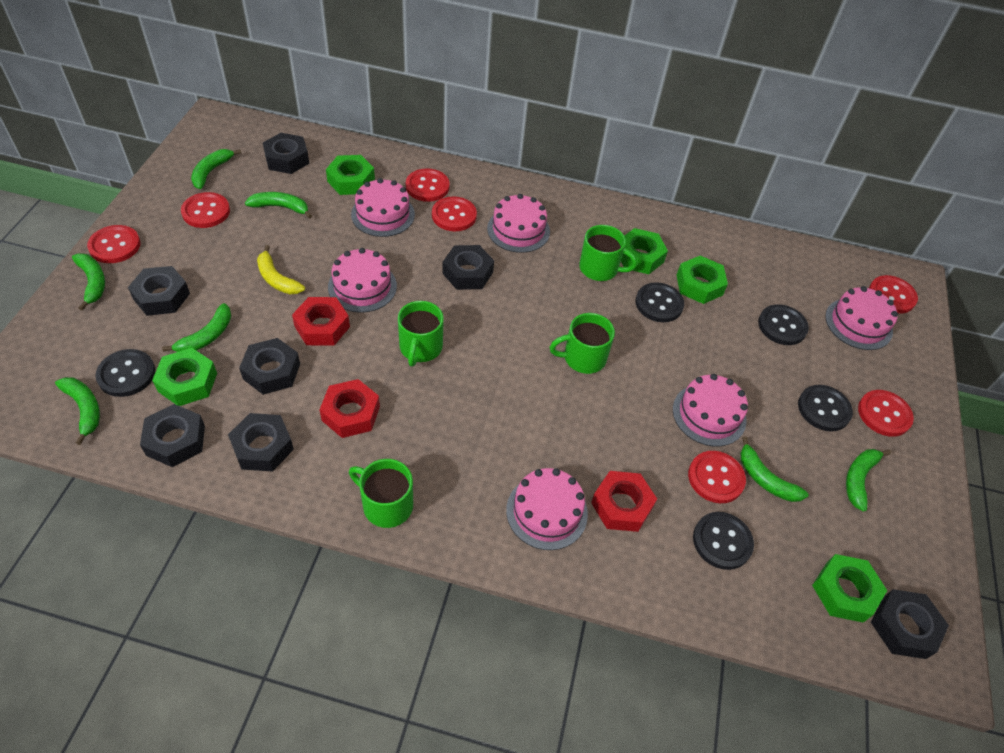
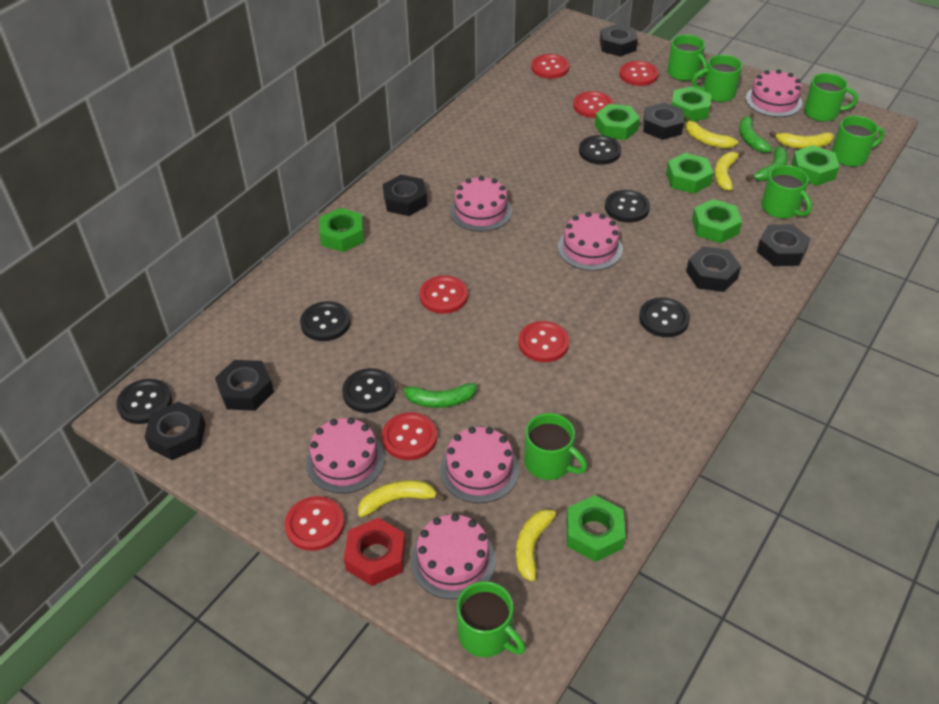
black button: 5 -> 6
green banana: 7 -> 3
green mug: 4 -> 7
green nut: 5 -> 7
red nut: 3 -> 1
yellow banana: 1 -> 5

